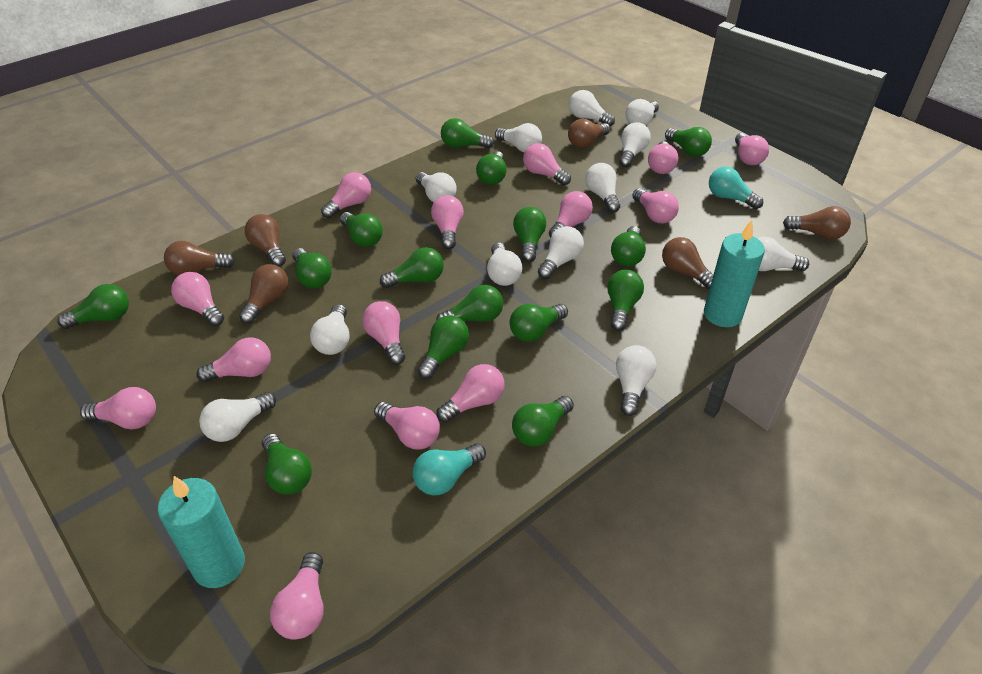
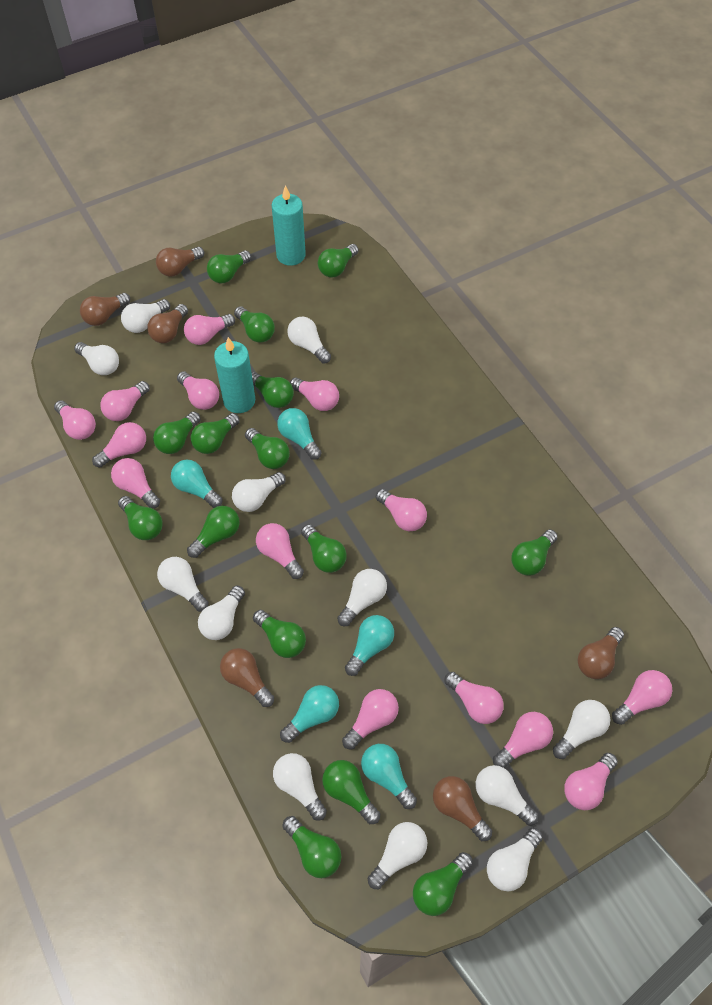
turquoise light bulb: 2 -> 5

